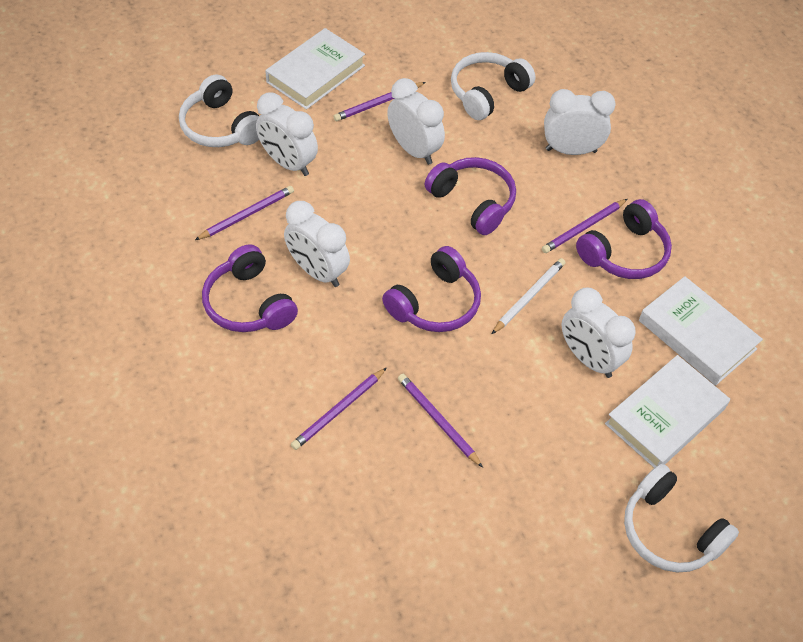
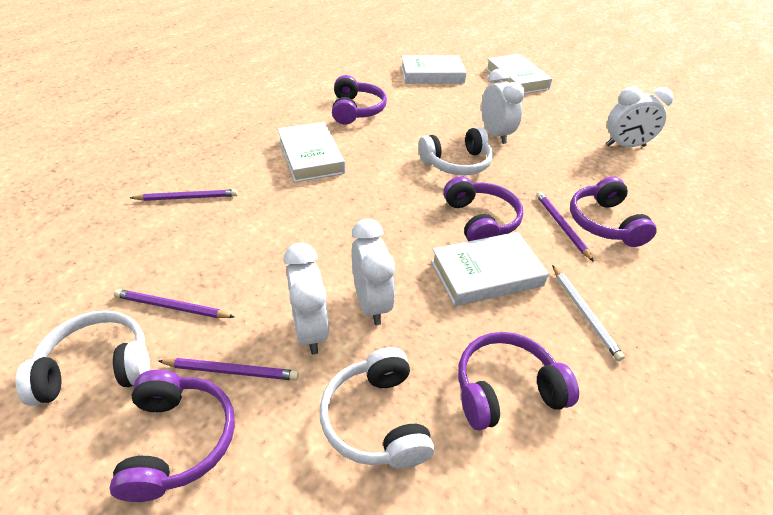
purple headphones: 4 -> 5
purple pencil: 5 -> 4
white book: 3 -> 4
white clock: 5 -> 4

